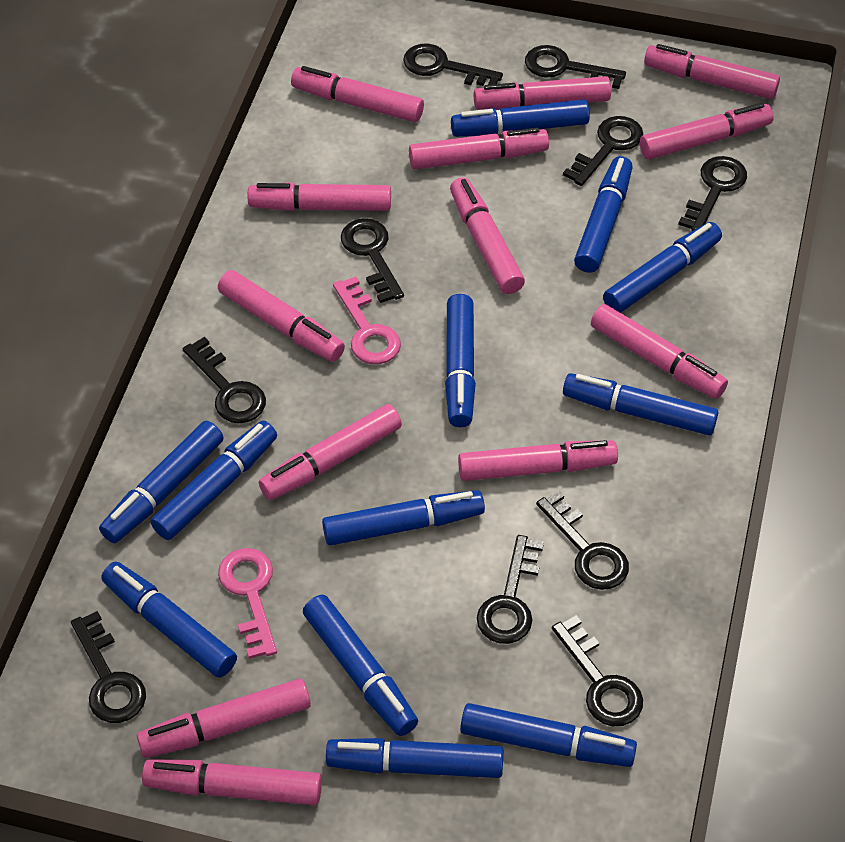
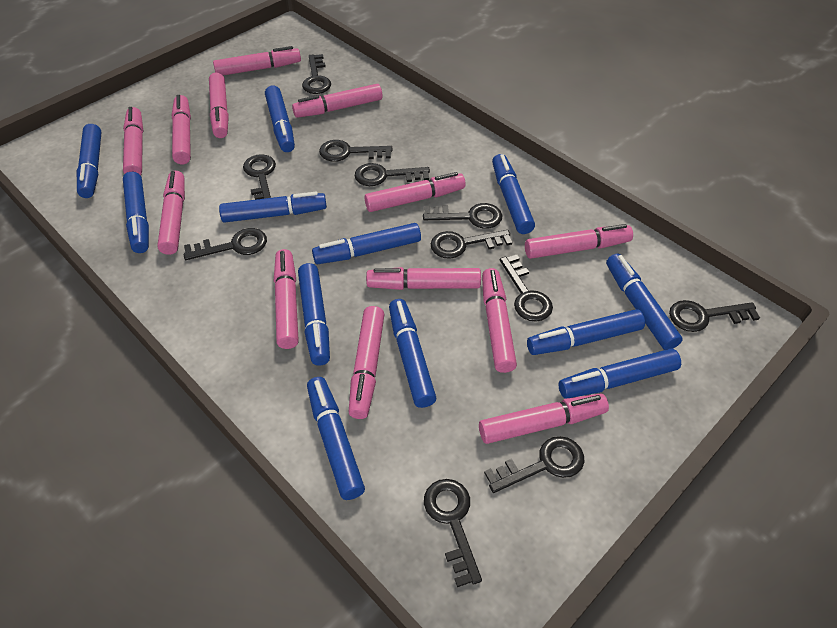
black key: 10 -> 11
pink key: 2 -> 0

